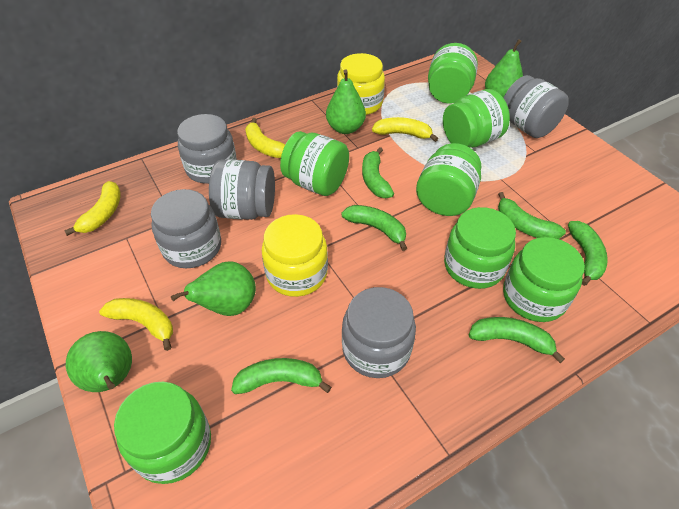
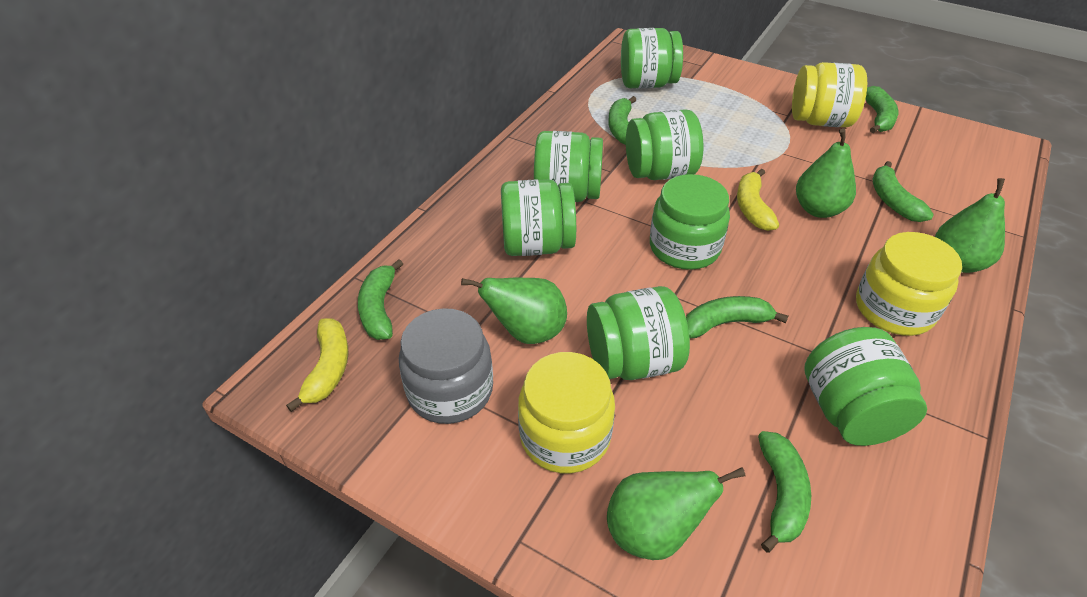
grey jar: 5 -> 1
yellow banana: 4 -> 2
yellow jar: 2 -> 3

